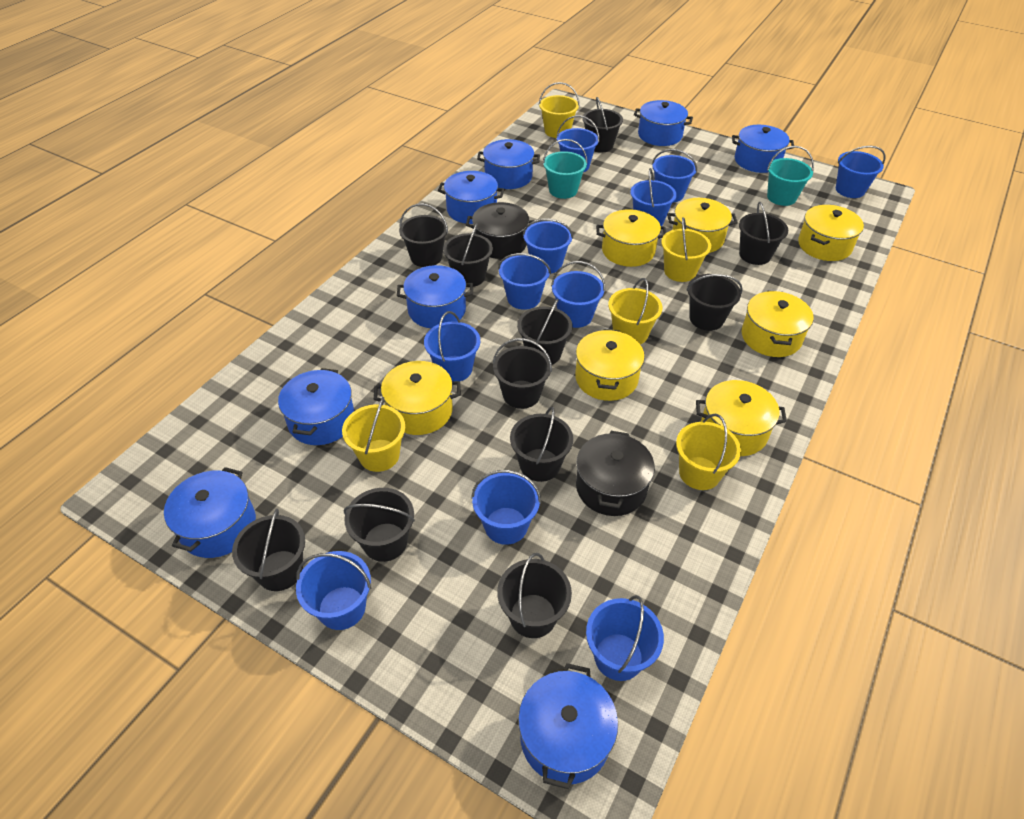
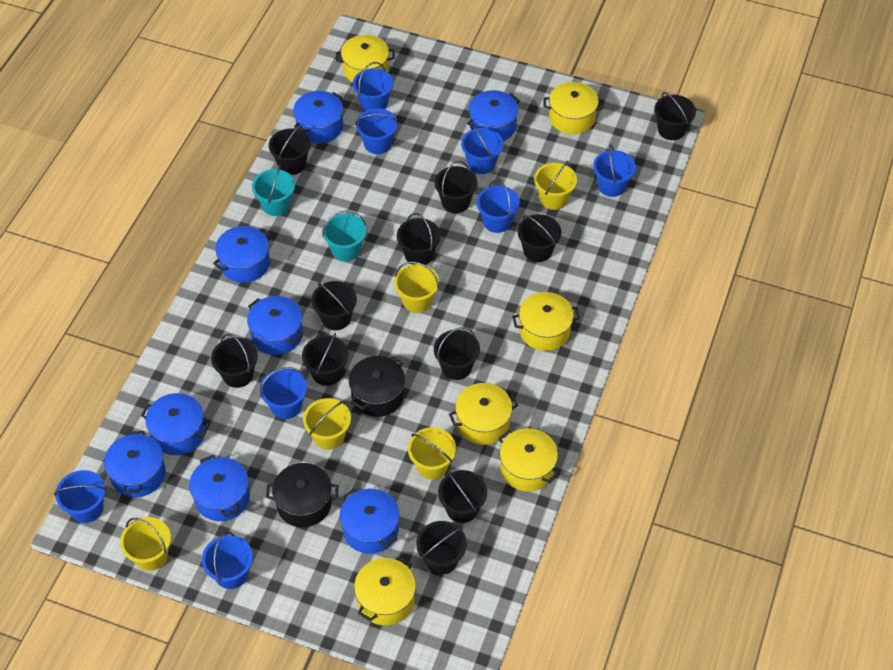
blue bucket: 11 -> 8
yellow pot: 7 -> 6

